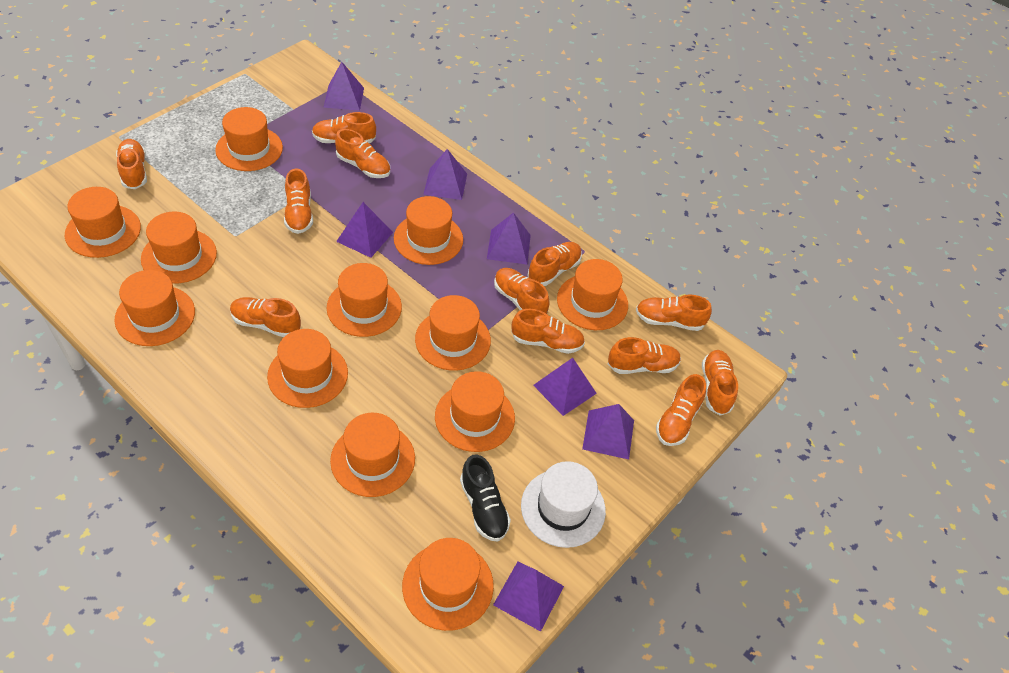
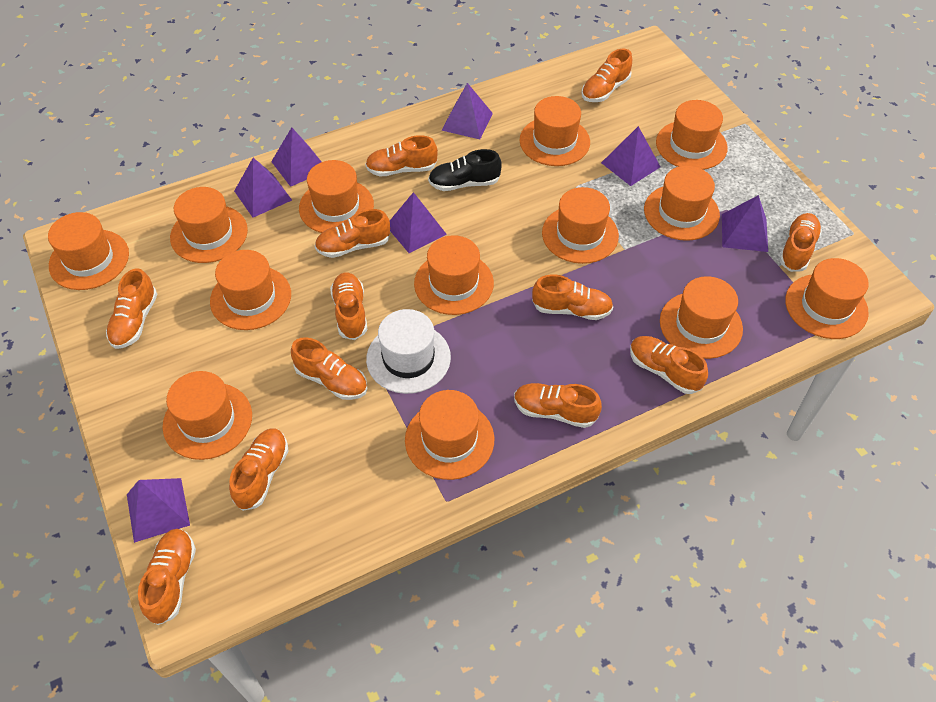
orange hat: 12 -> 13

